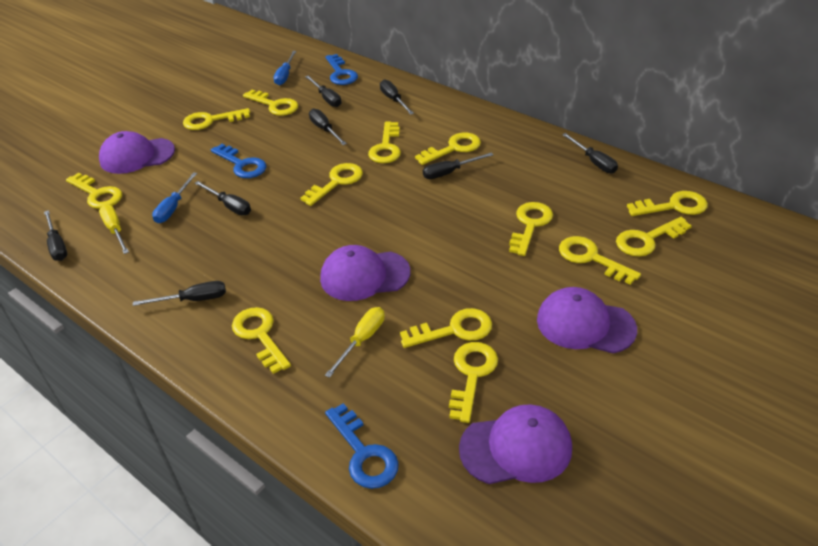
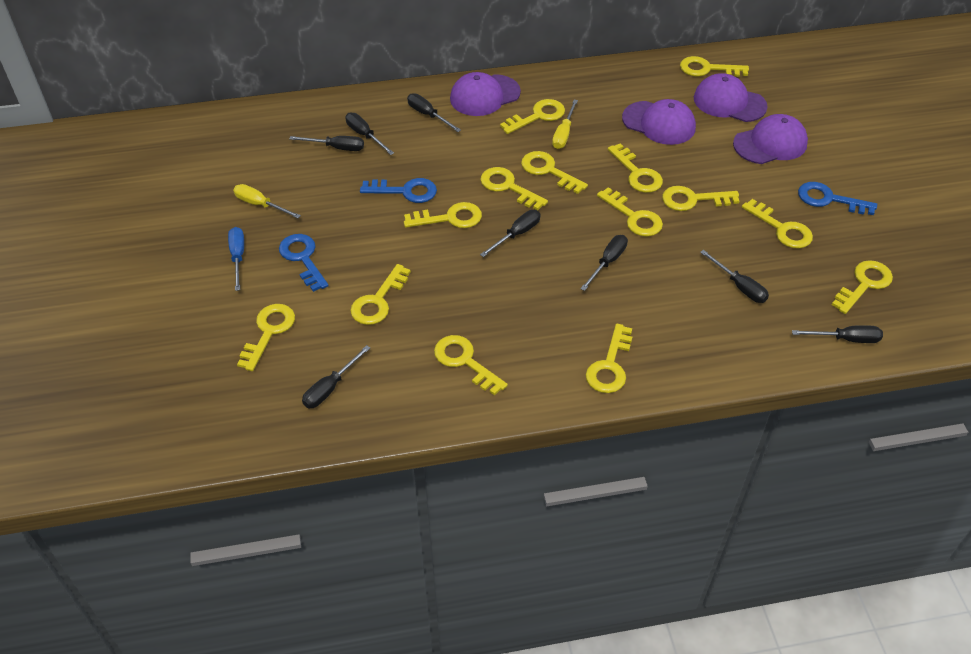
blue screwdriver: 2 -> 1
yellow key: 13 -> 14

